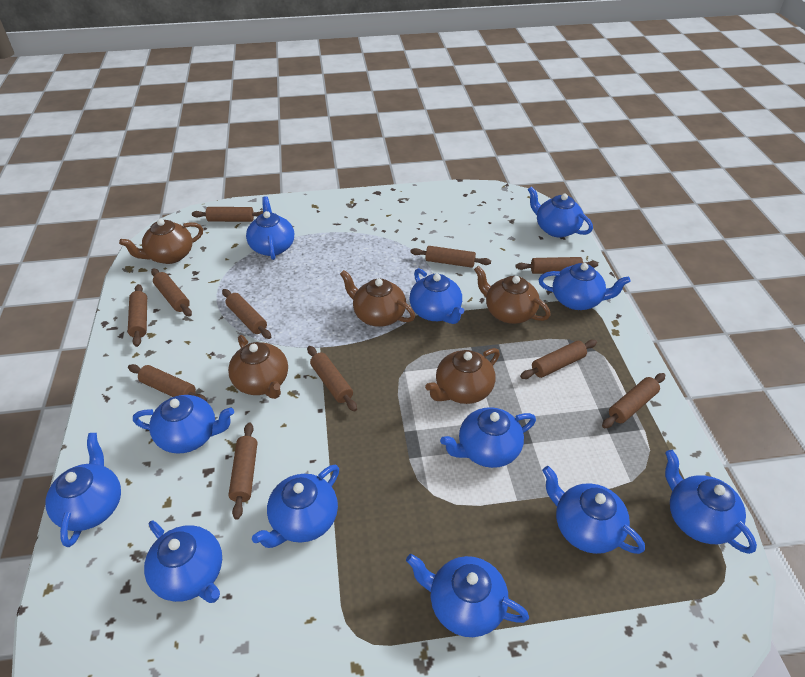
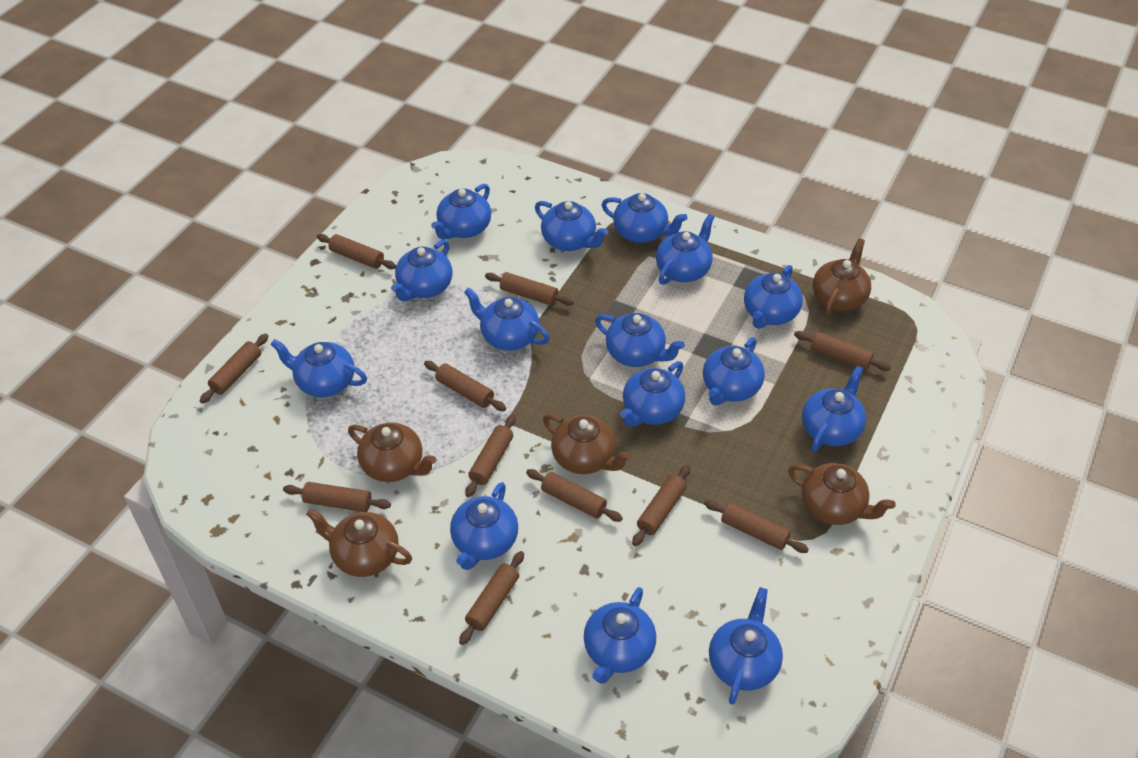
blue teapot: 12 -> 15

